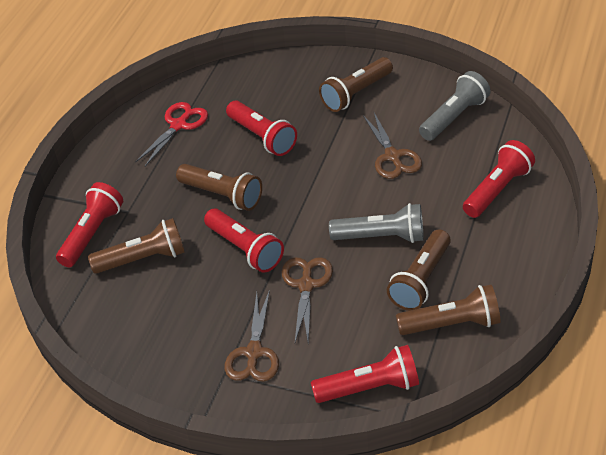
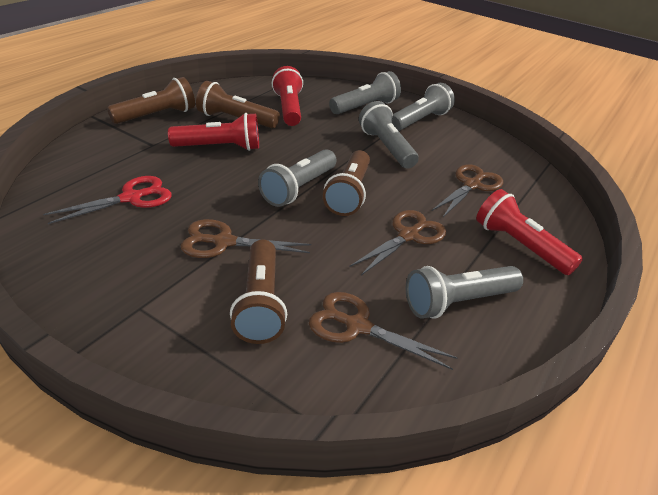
brown flashlight: 5 -> 4
brown scissors: 3 -> 4
grey flashlight: 2 -> 5
red flashlight: 5 -> 3

